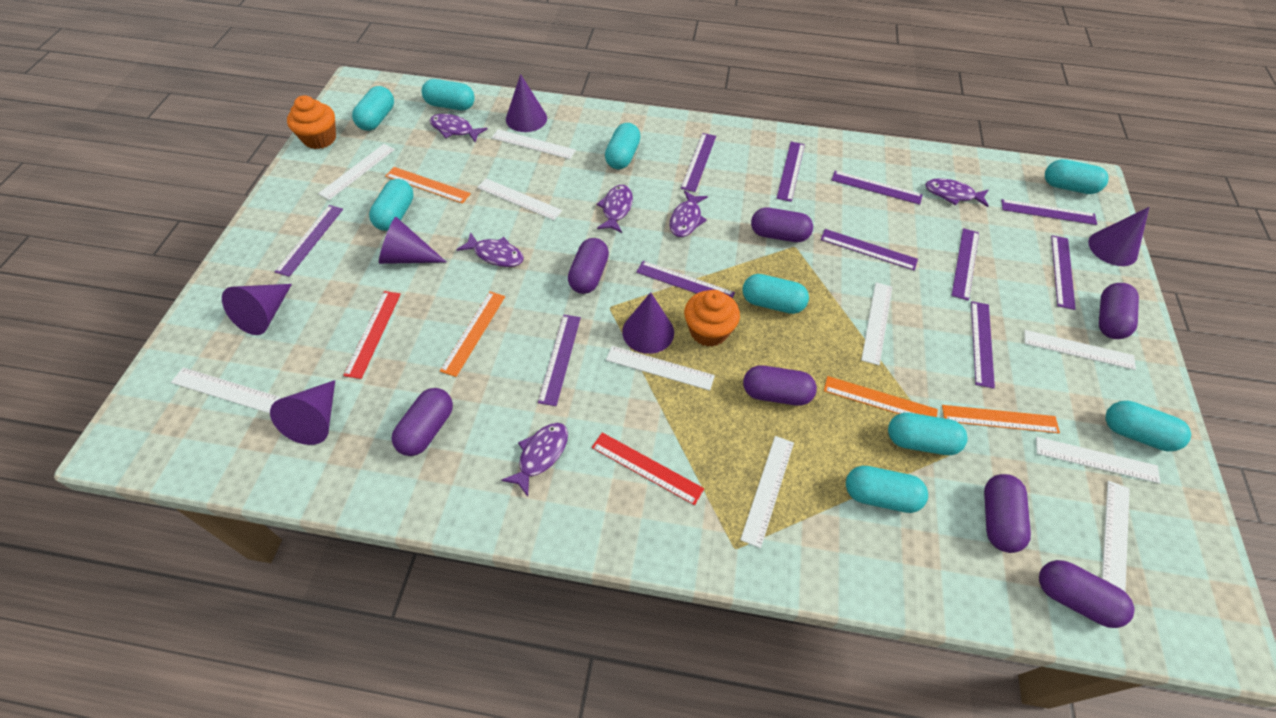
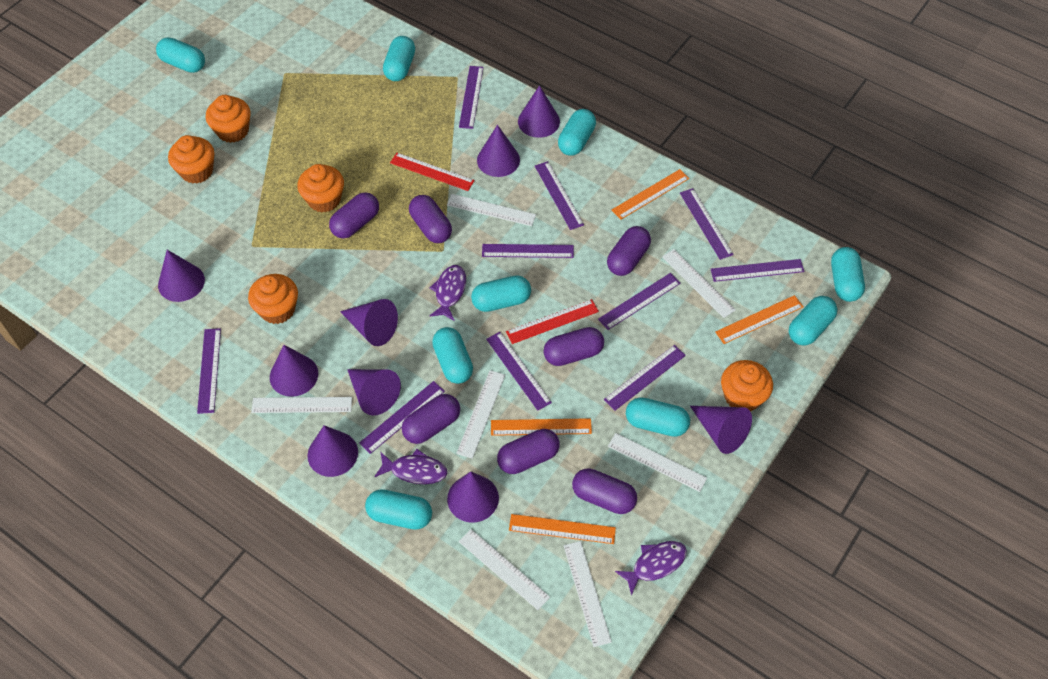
orange cupcake: 2 -> 5
purple cone: 6 -> 9
purple fish: 6 -> 3
purple ruler: 11 -> 10
white ruler: 10 -> 7

